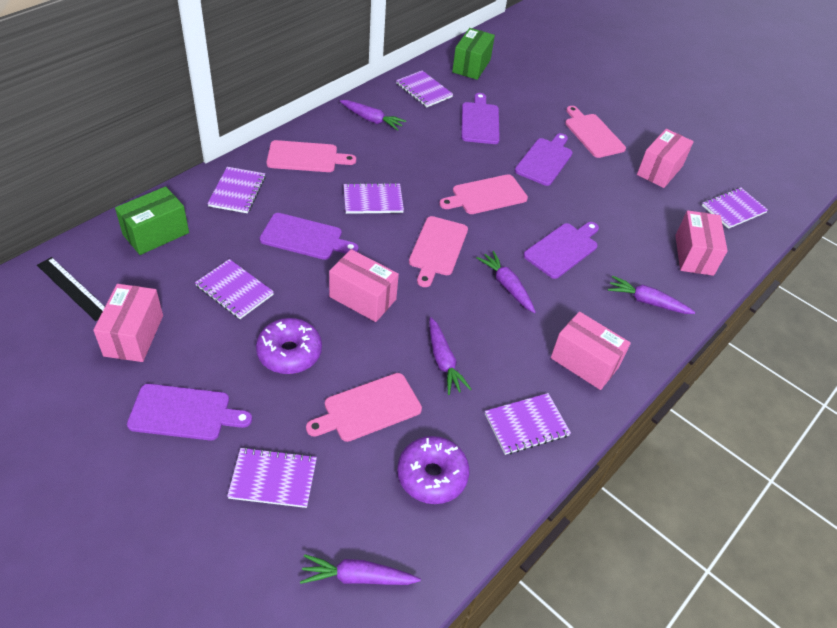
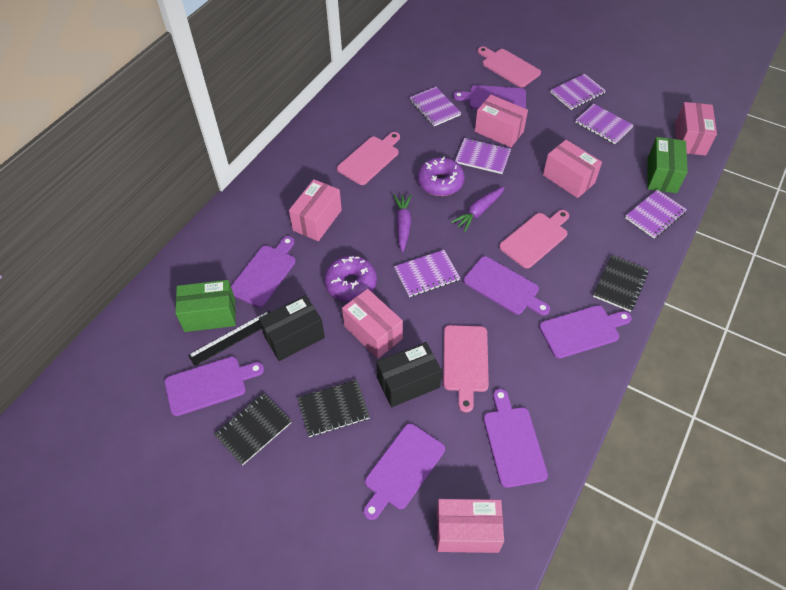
black box: 0 -> 2
black notebook: 0 -> 3
pink box: 5 -> 6
pink cutting board: 5 -> 4
purple carrot: 5 -> 2
purple cutting board: 5 -> 7
purple notebook: 7 -> 6

